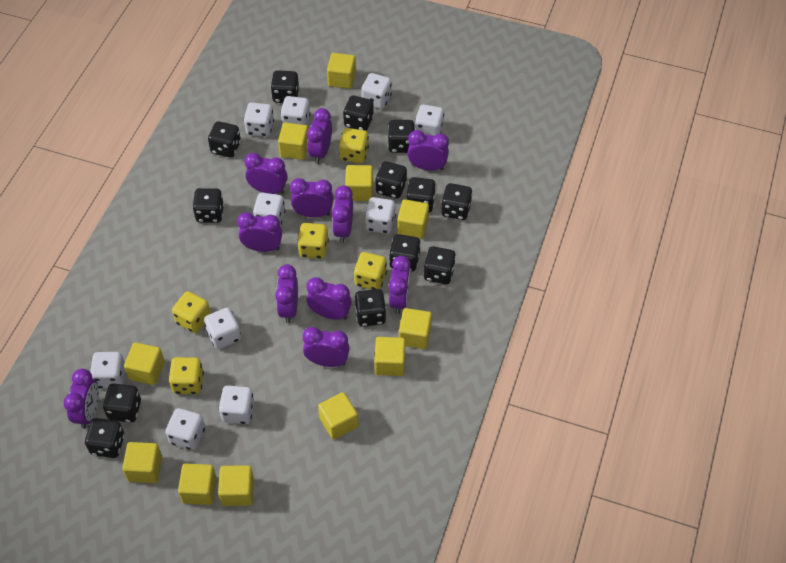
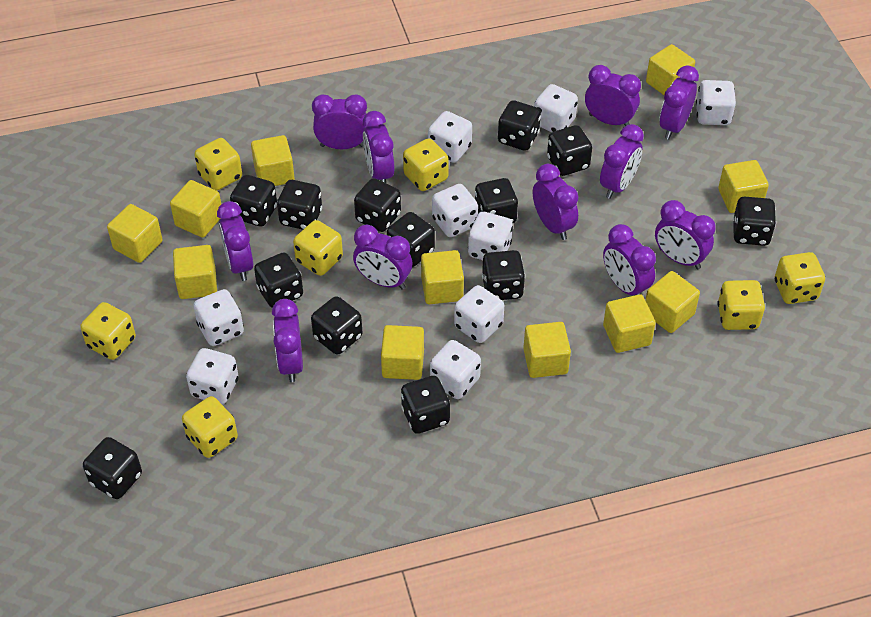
white dice: 10 -> 9
yellow dice: 5 -> 7

